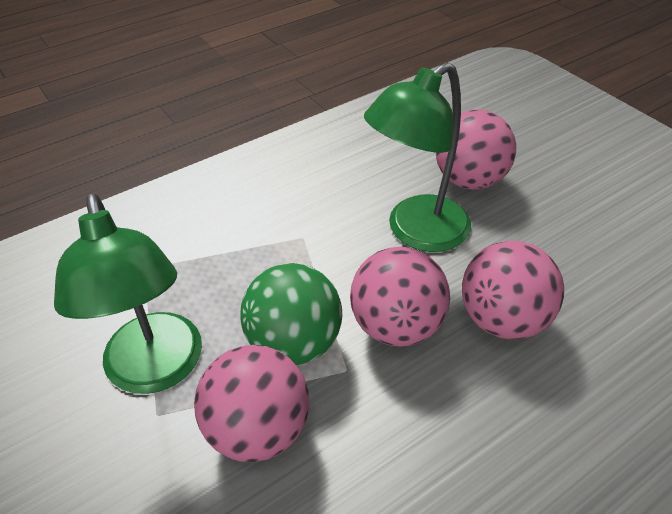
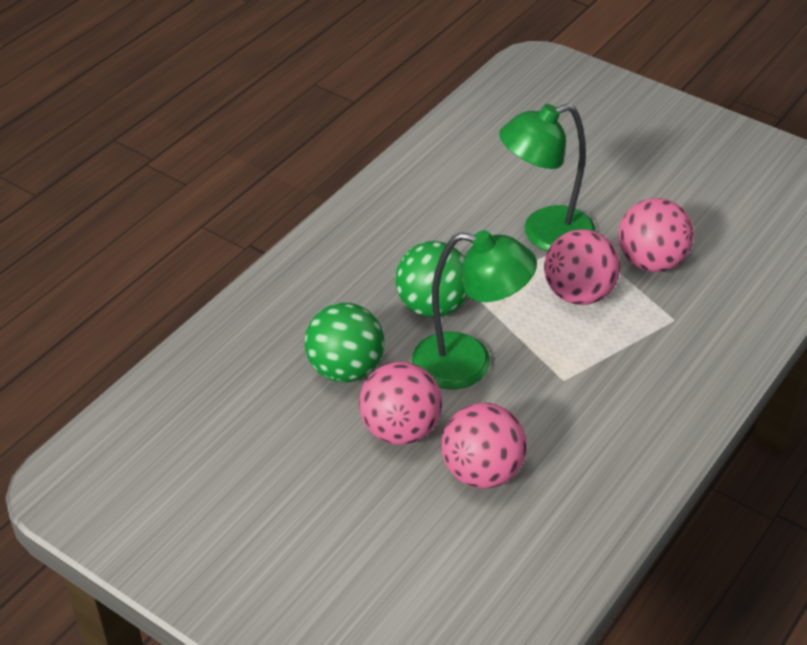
green ball: 1 -> 2

